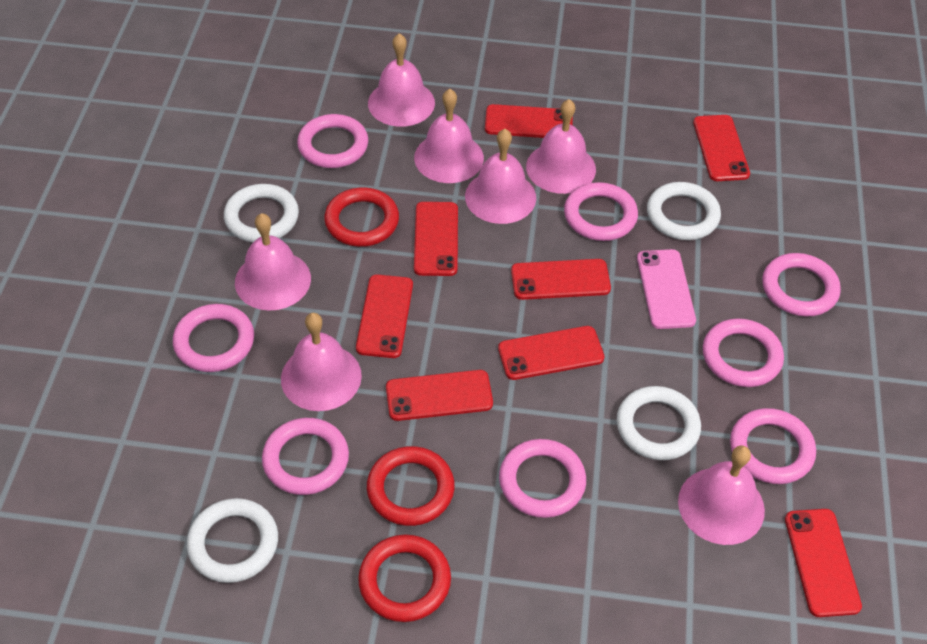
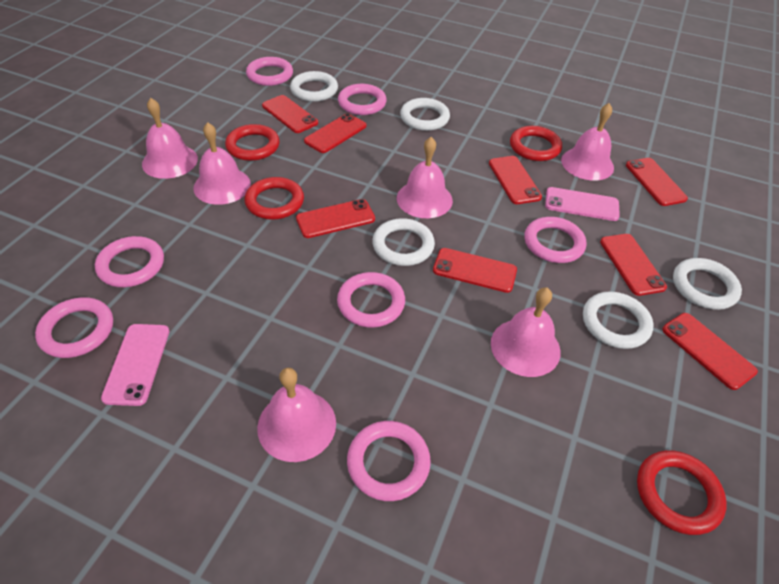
pink bell: 7 -> 6
pink phone: 1 -> 2
pink ring: 8 -> 7
red ring: 3 -> 4
white ring: 4 -> 5

